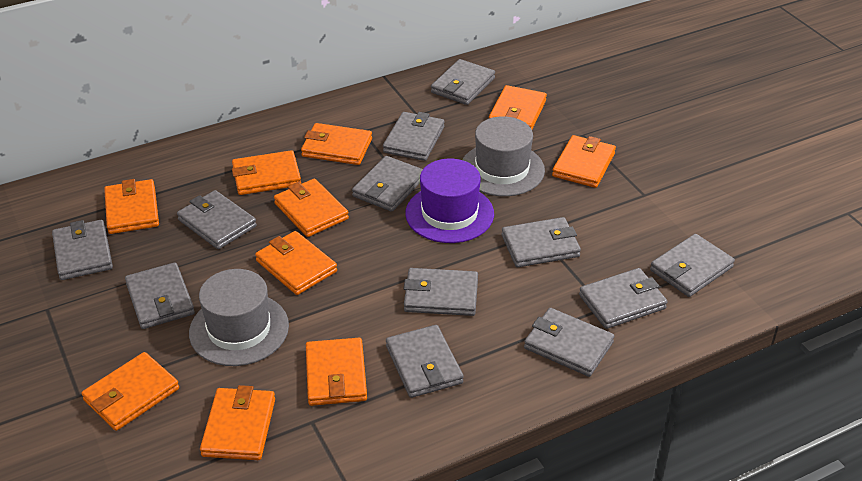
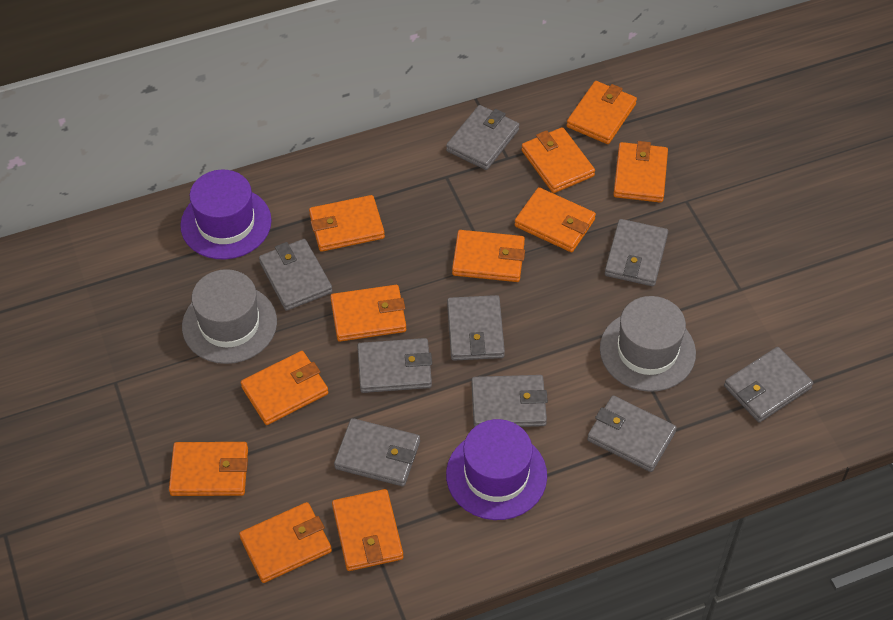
grey wallet: 12 -> 9
orange wallet: 10 -> 11
purple hat: 1 -> 2

